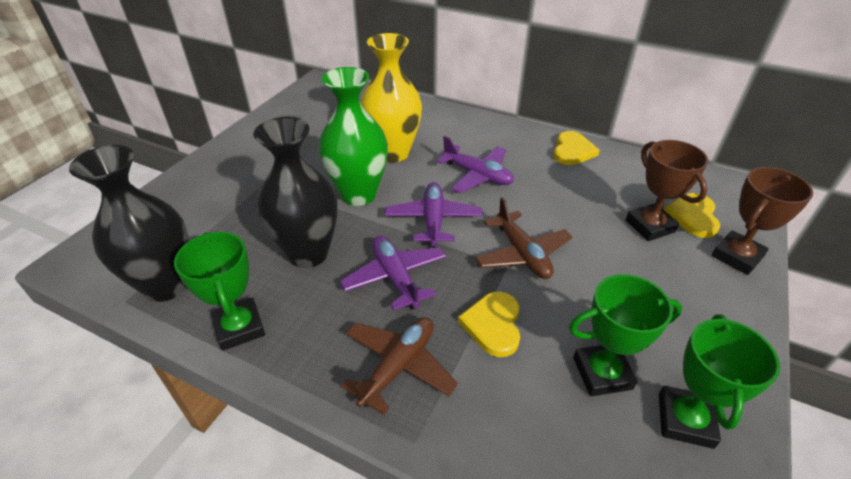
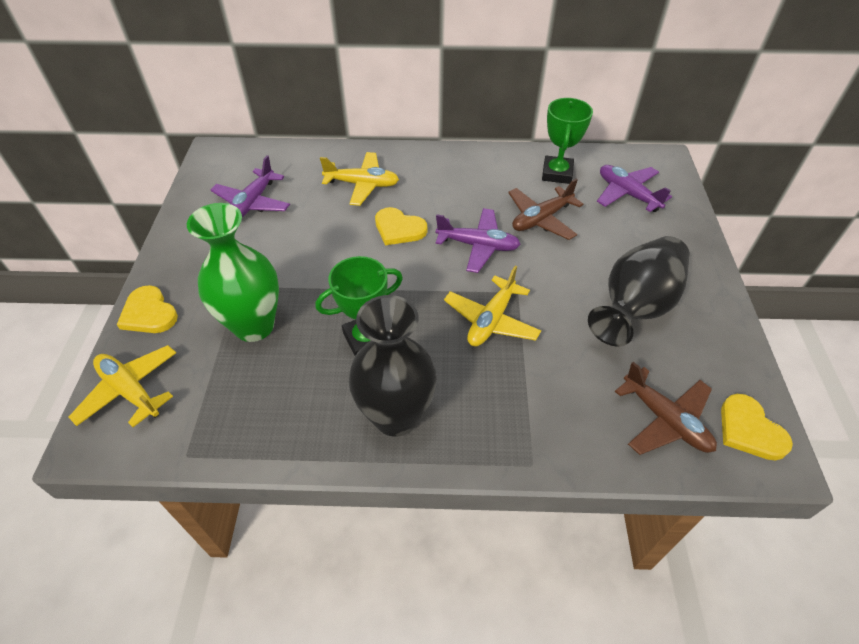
brown trophy: 2 -> 0
green trophy: 3 -> 2
yellow plane: 0 -> 3
yellow vase: 1 -> 0

